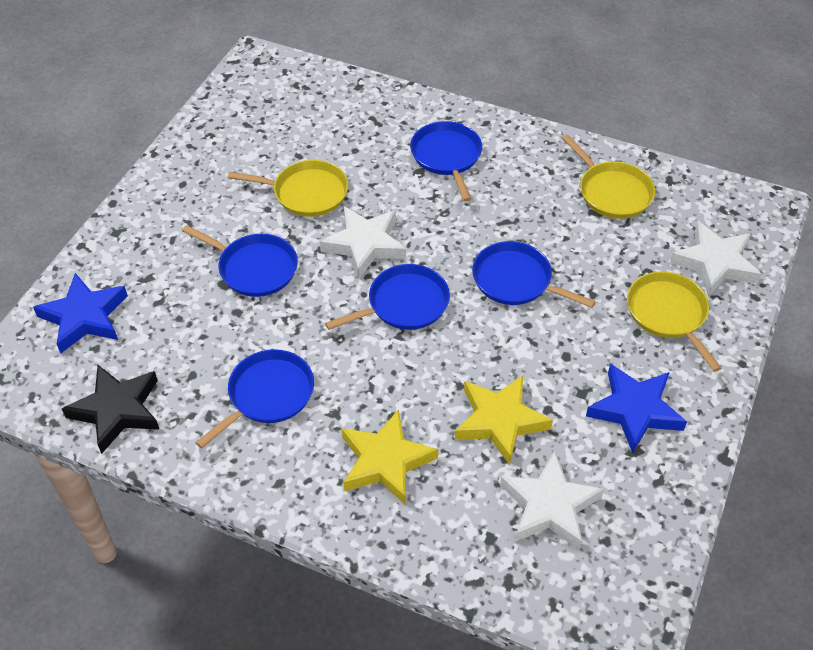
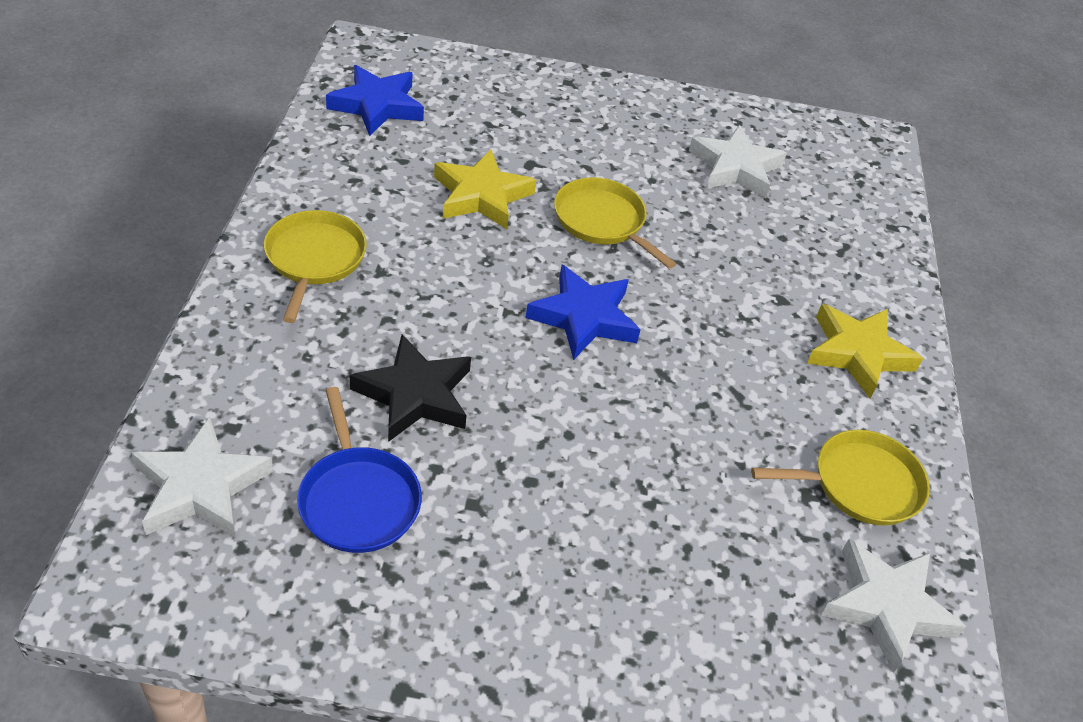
blue pan: 5 -> 1

